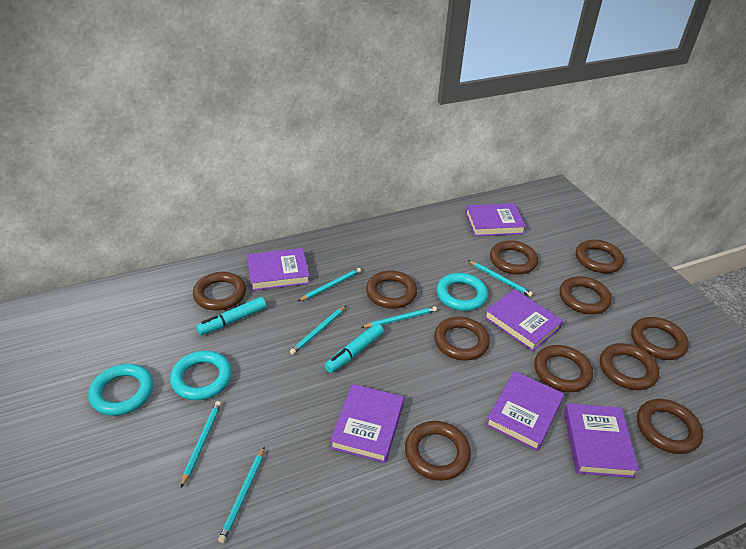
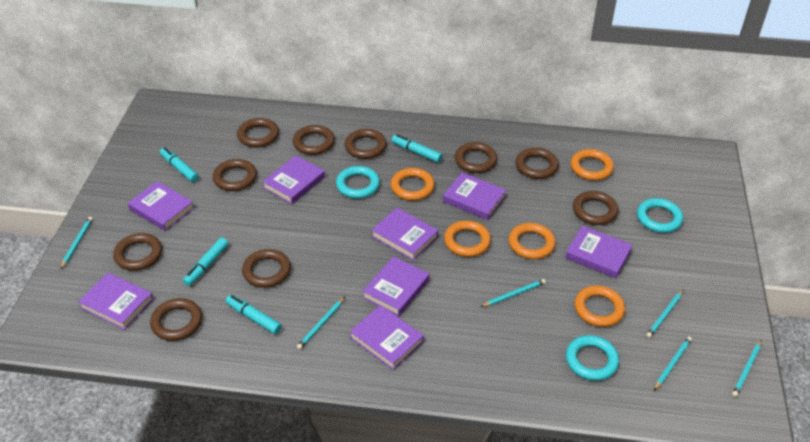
brown ring: 11 -> 10
orange ring: 0 -> 5
purple book: 6 -> 8
turquoise marker: 2 -> 4

